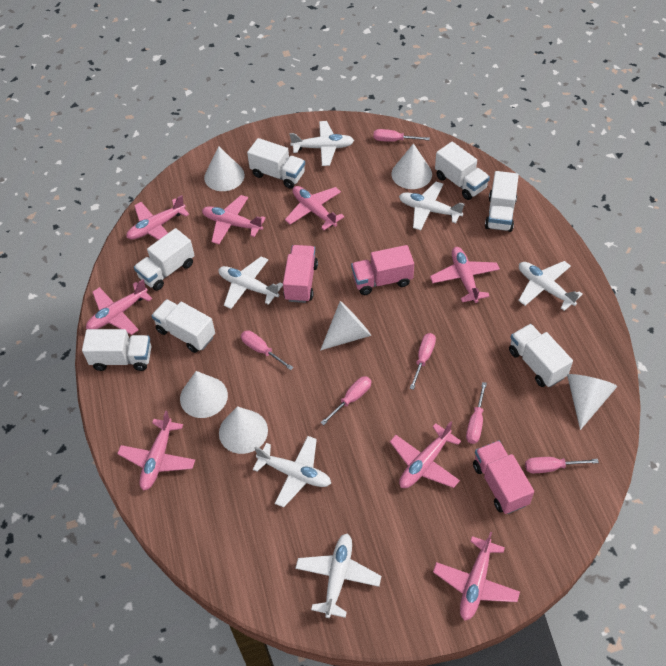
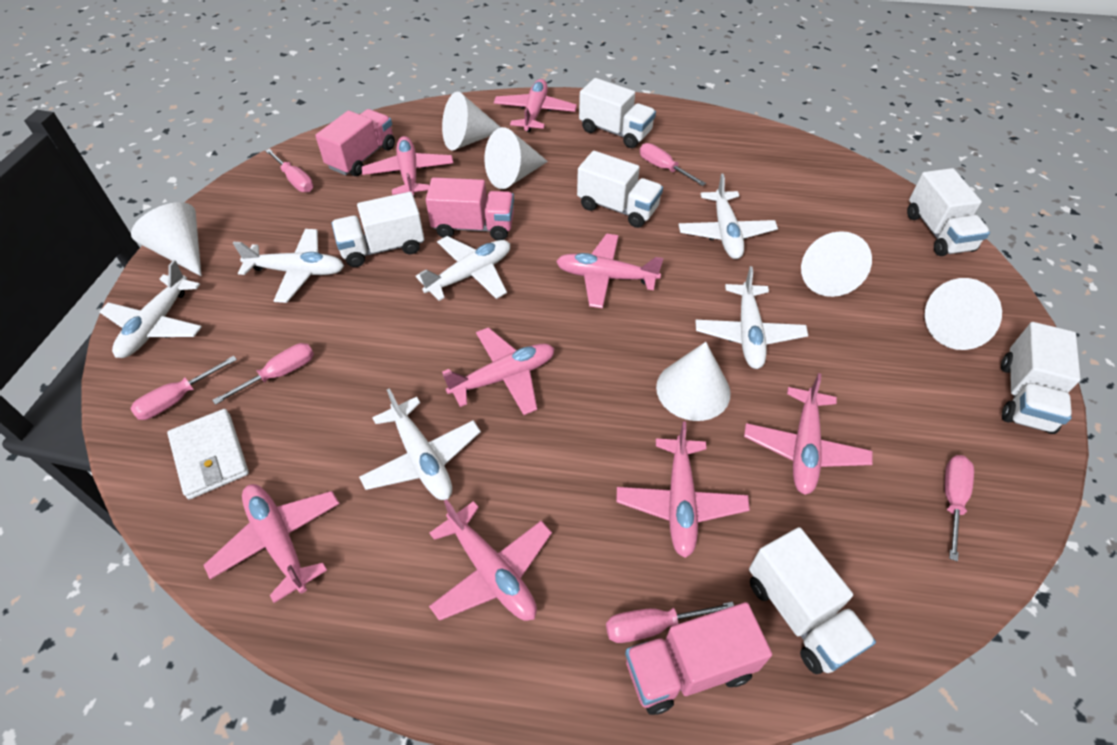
white truck: 7 -> 6
white wallet: 0 -> 1

